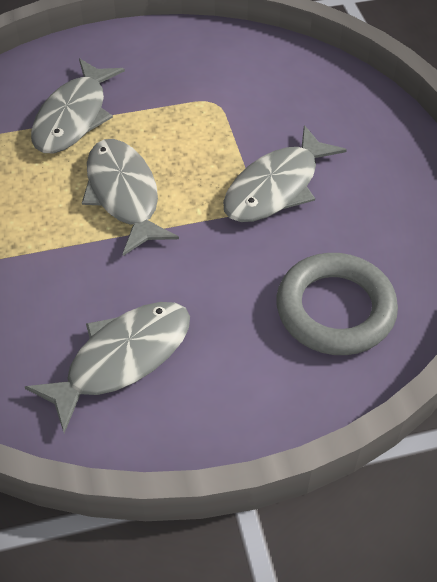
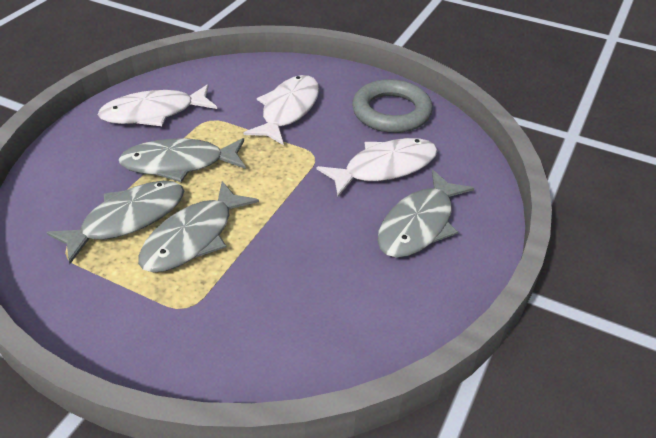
white fish: 0 -> 3

